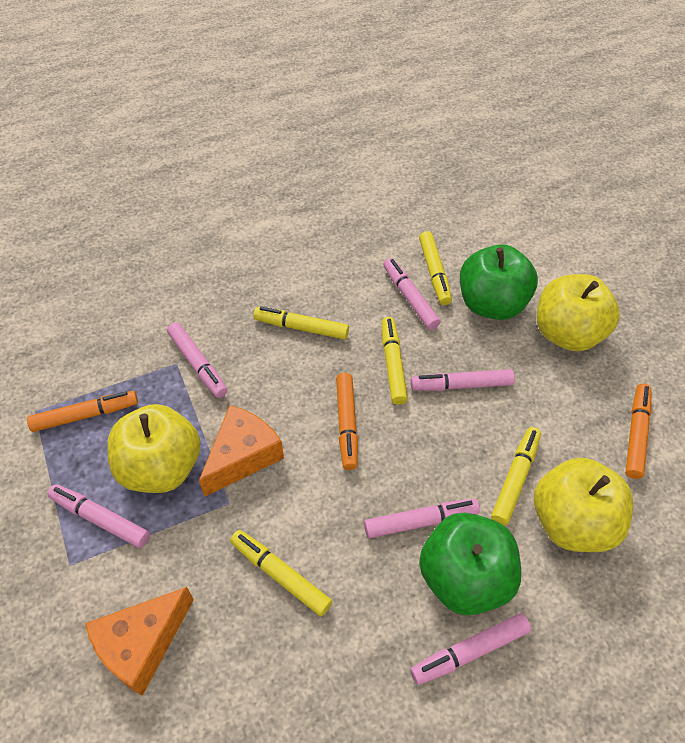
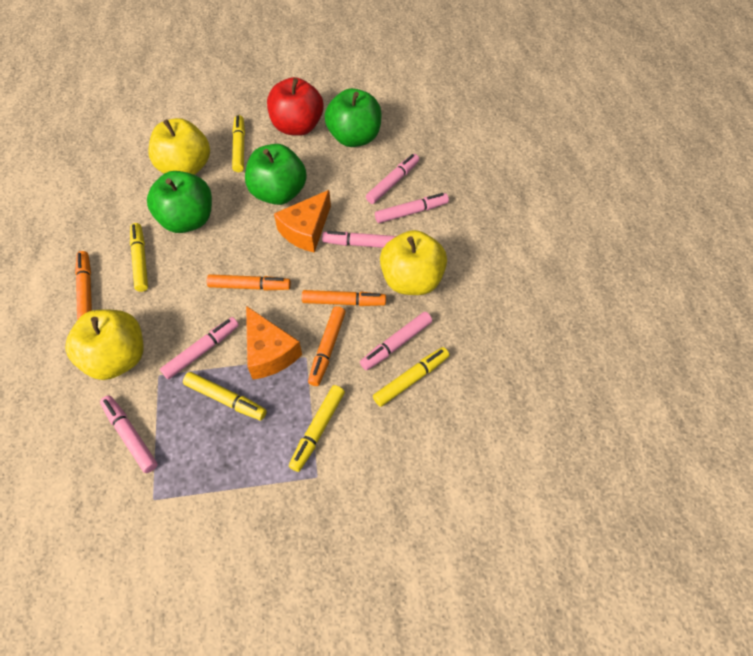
green apple: 2 -> 3
orange marker: 3 -> 4
red apple: 0 -> 1

